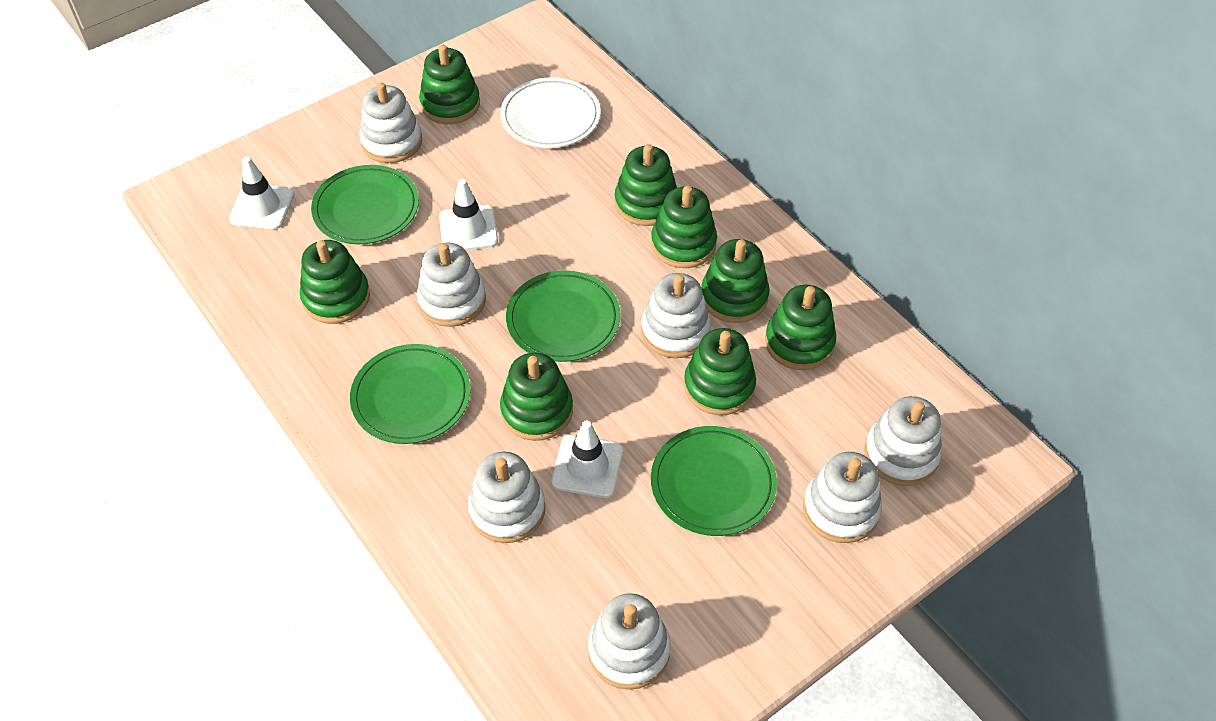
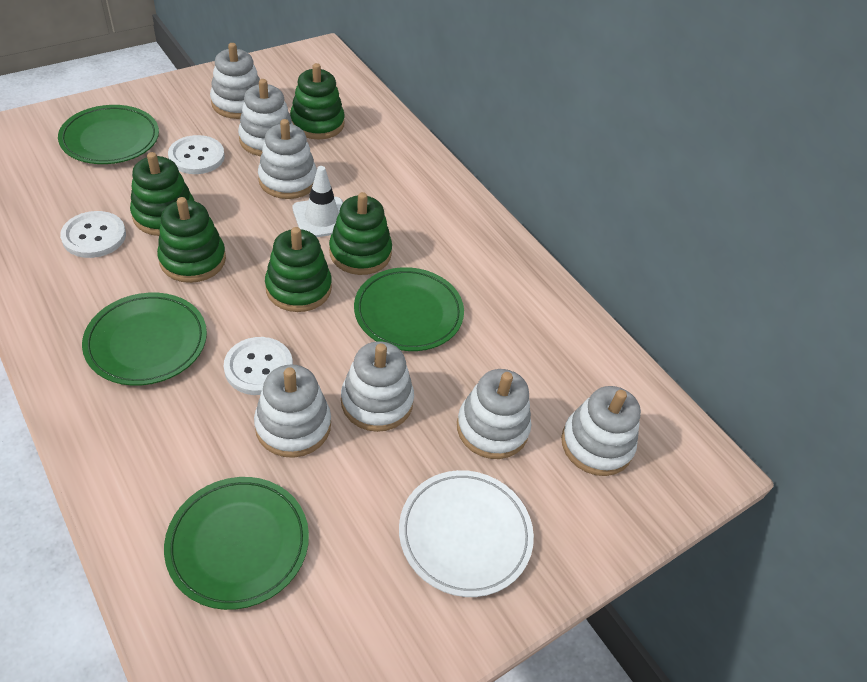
green stacking toy: 8 -> 5
white button: 0 -> 3
white traffic cone: 3 -> 1

